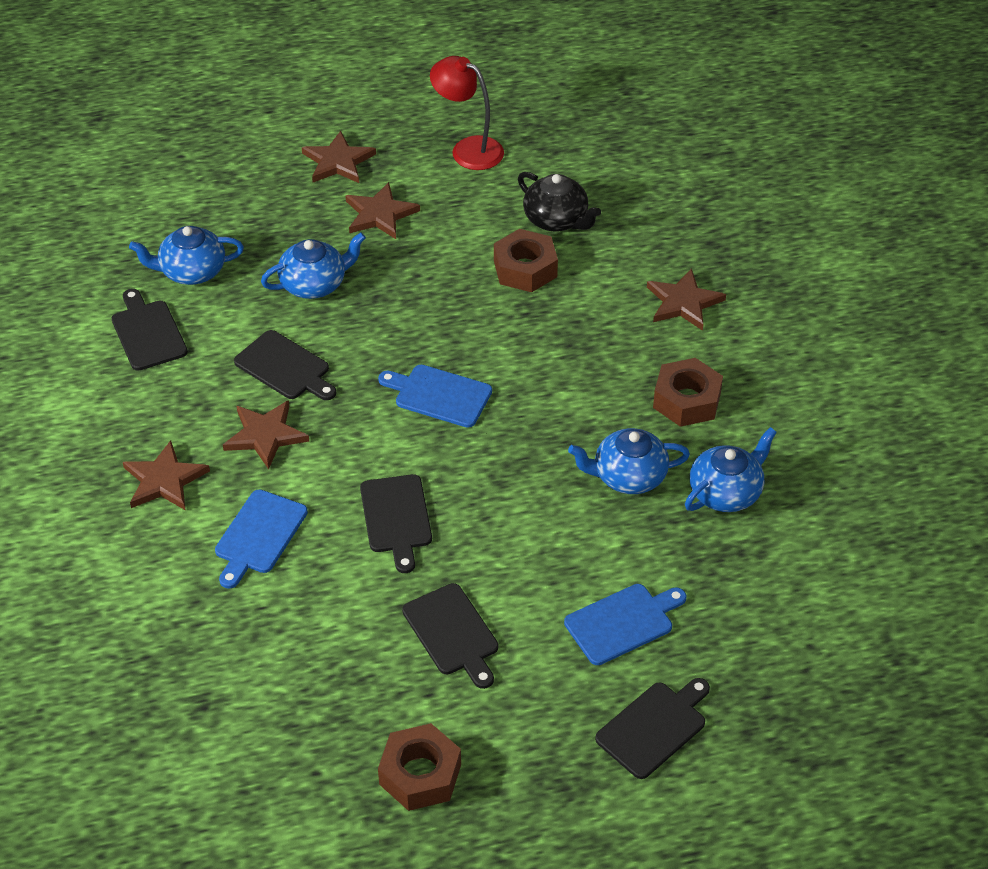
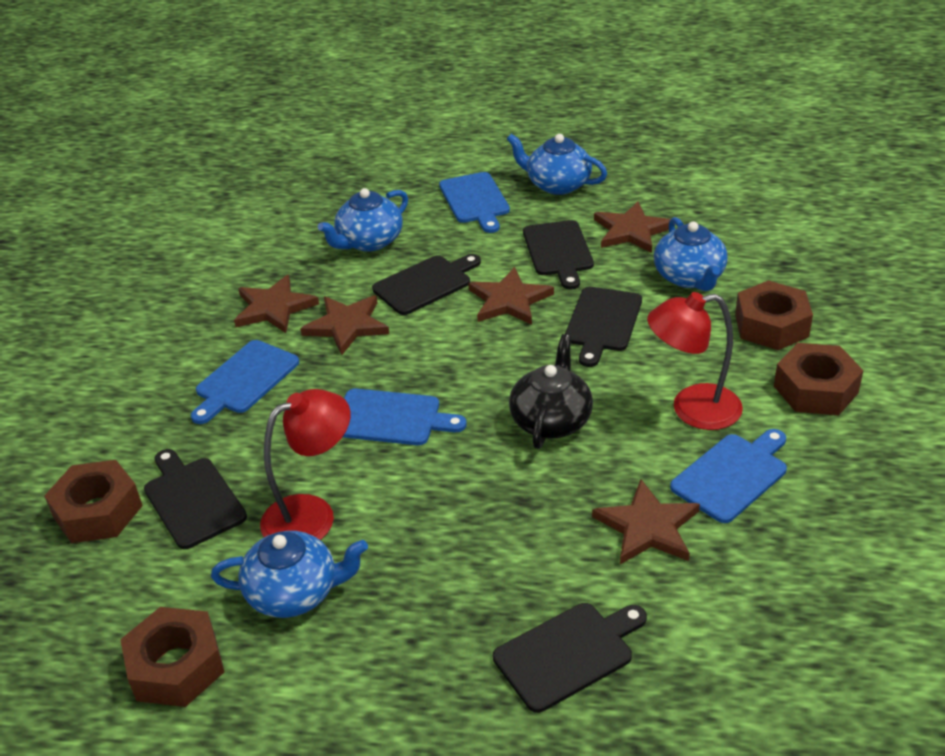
blue cutting board: 3 -> 4
brown nut: 3 -> 4
red lamp: 1 -> 2

